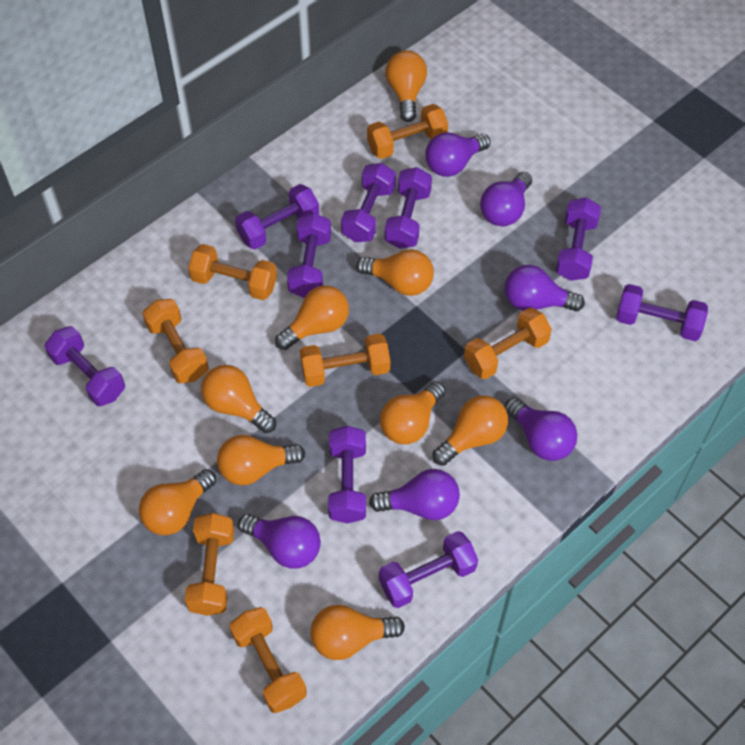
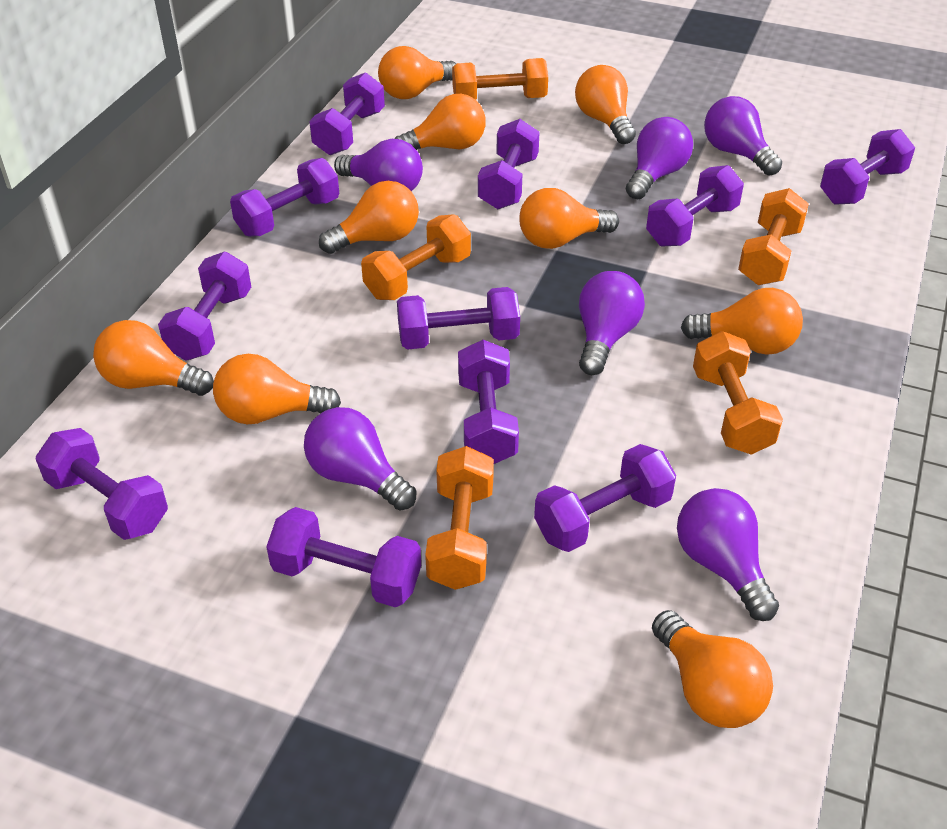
orange dumbbell: 7 -> 5
purple dumbbell: 9 -> 11

